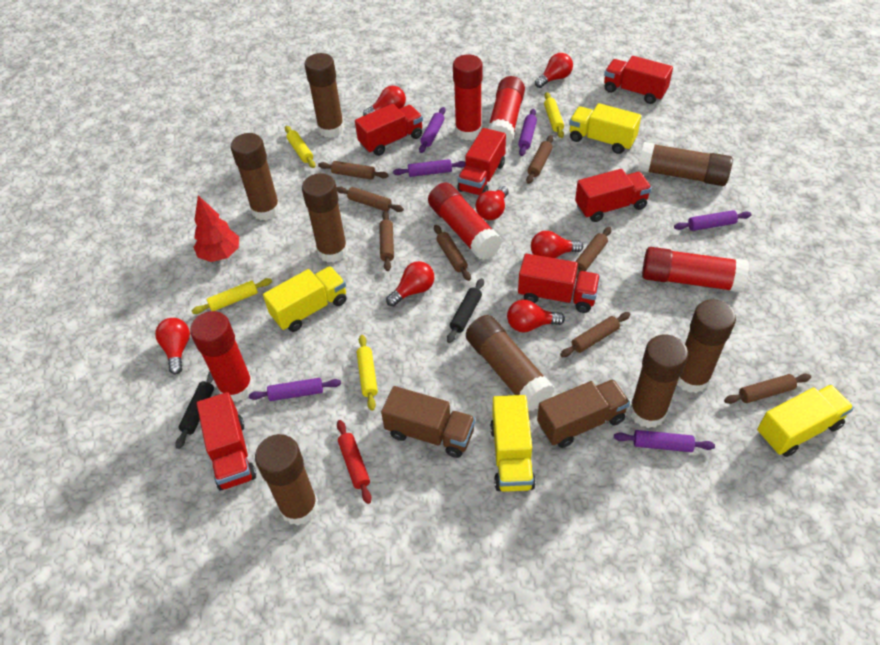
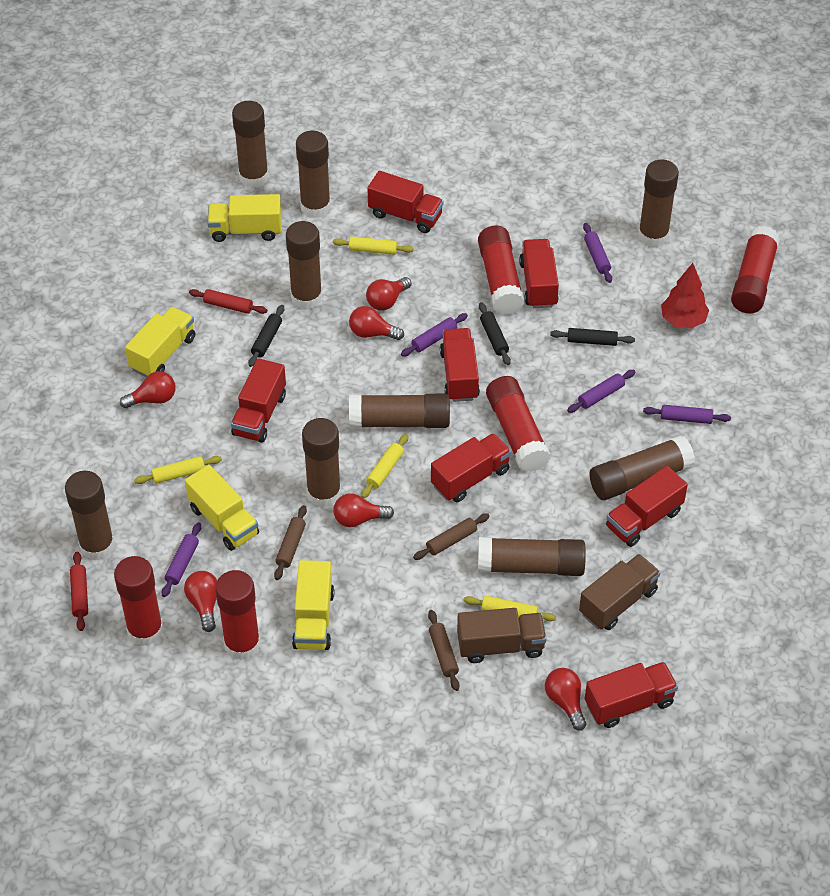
black rolling pin: 2 -> 3
brown glue stick: 8 -> 9
brown rolling pin: 8 -> 3
purple rolling pin: 6 -> 5
red light bulb: 7 -> 6
red rolling pin: 1 -> 2
red truck: 6 -> 7

